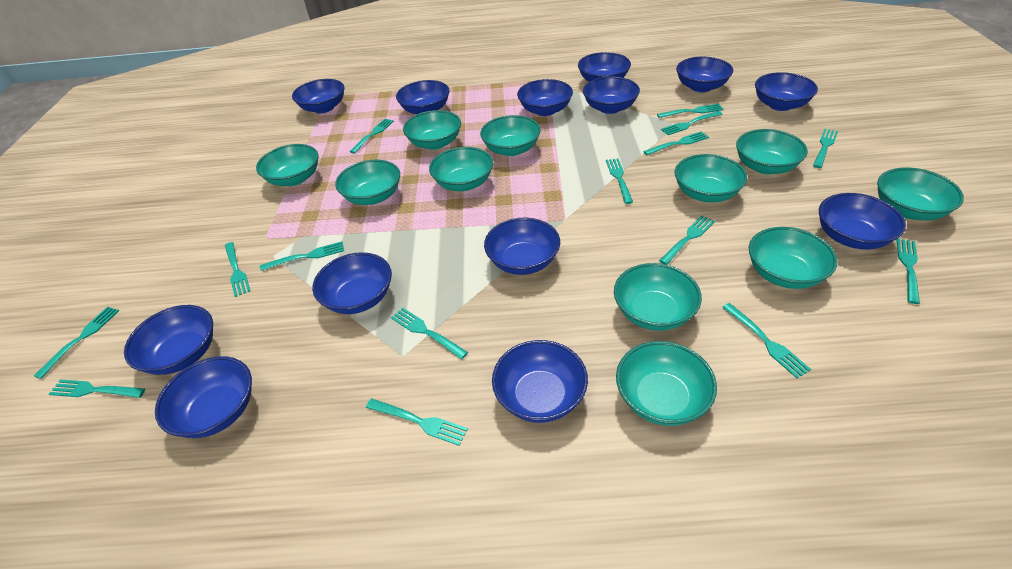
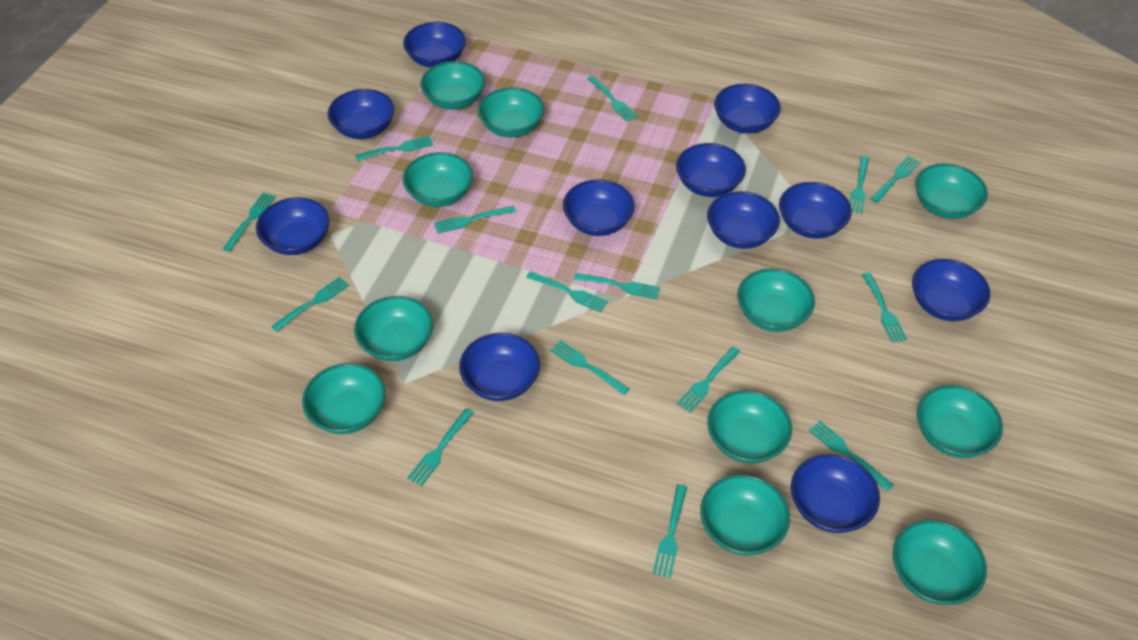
blue bowl: 13 -> 11

